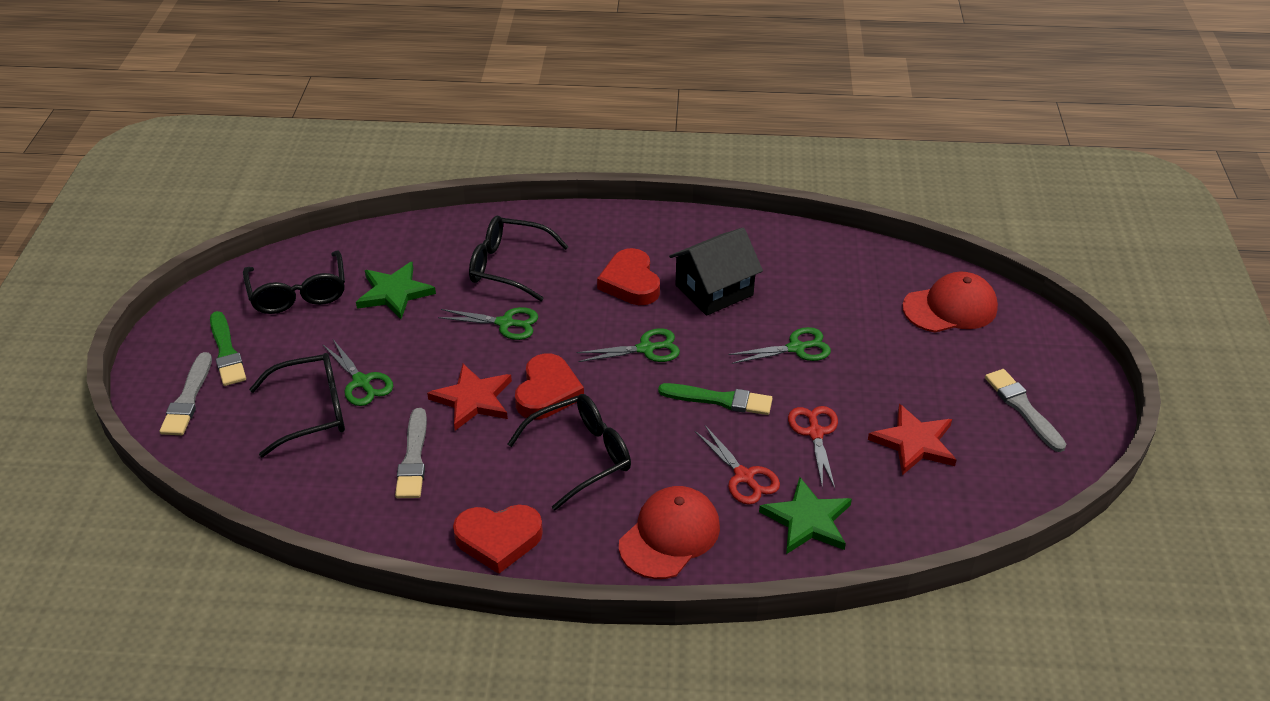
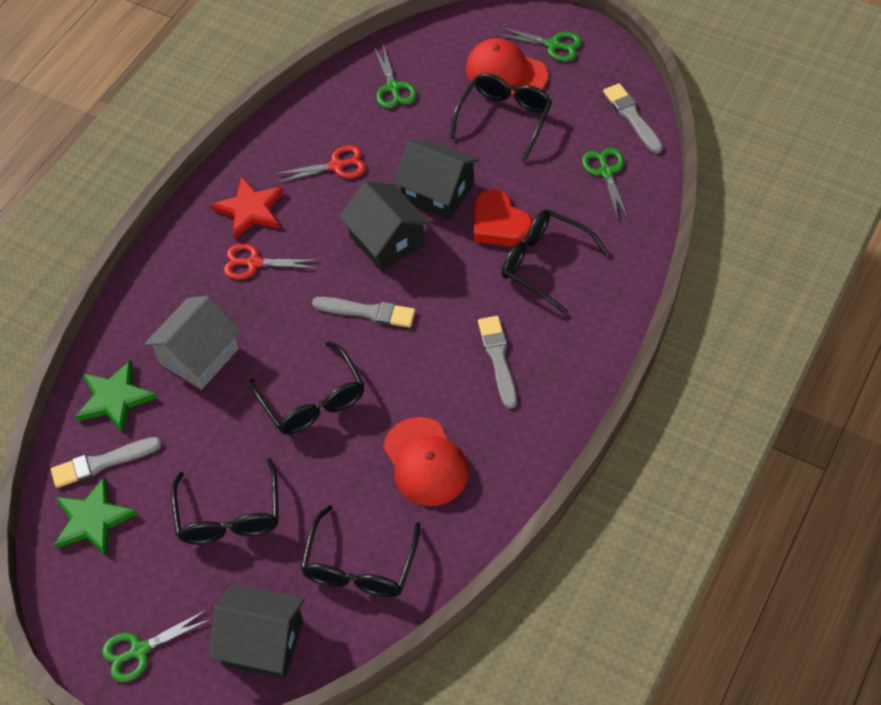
black glasses: 4 -> 5
black house: 1 -> 3
green brush: 2 -> 0
grey brush: 3 -> 4
grey house: 0 -> 1
red heart: 3 -> 1
red star: 2 -> 1

